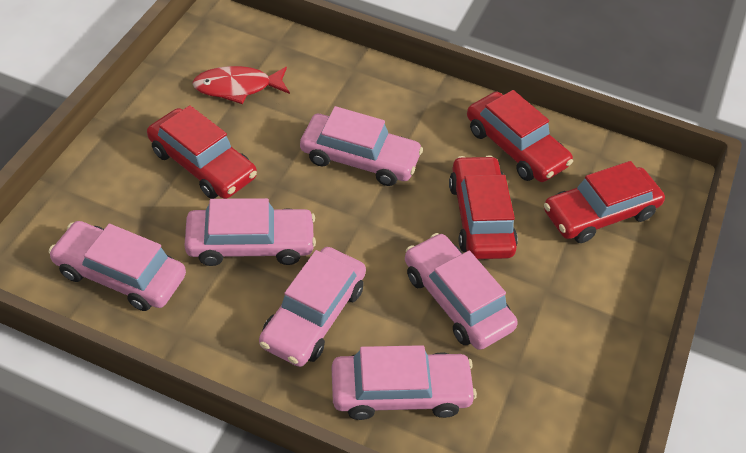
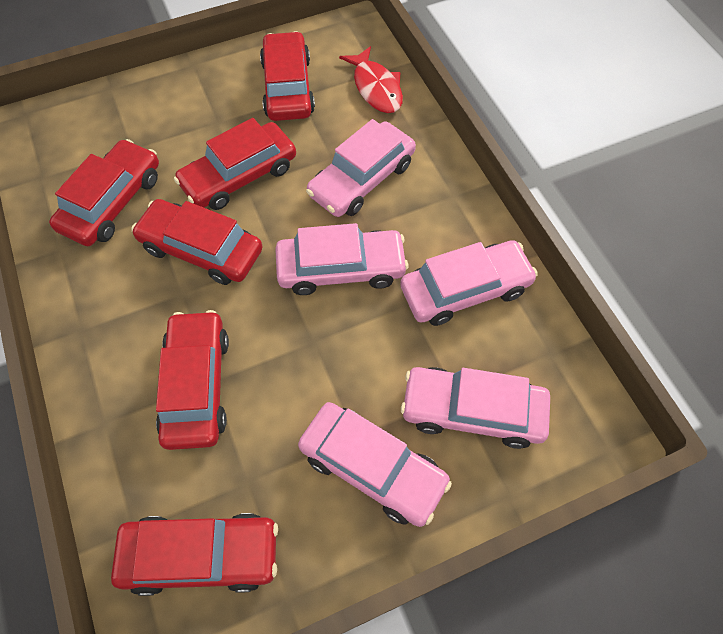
pink car: 6 -> 5
red car: 4 -> 6

